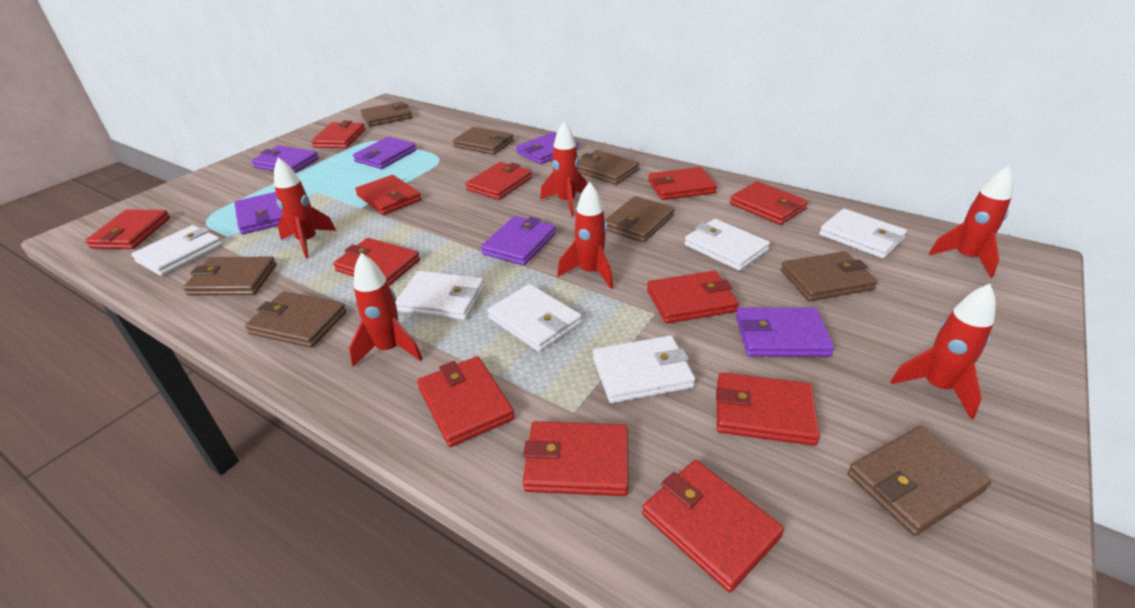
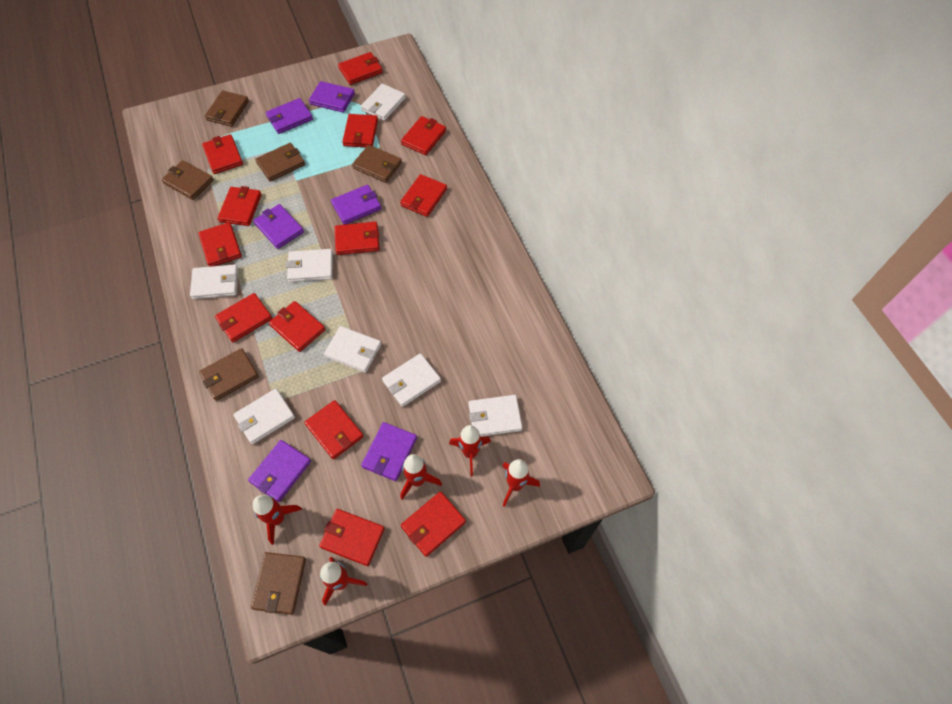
brown wallet: 8 -> 6
red rocket: 6 -> 5
red wallet: 12 -> 13
white wallet: 6 -> 7

